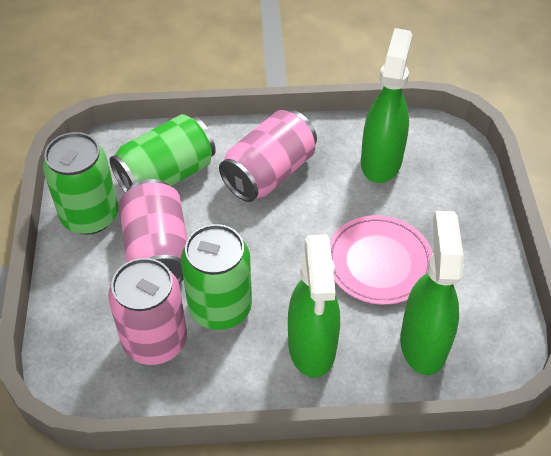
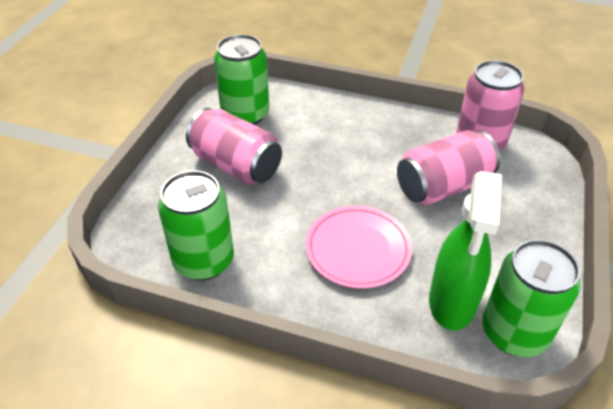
green spray bottle: 3 -> 1

